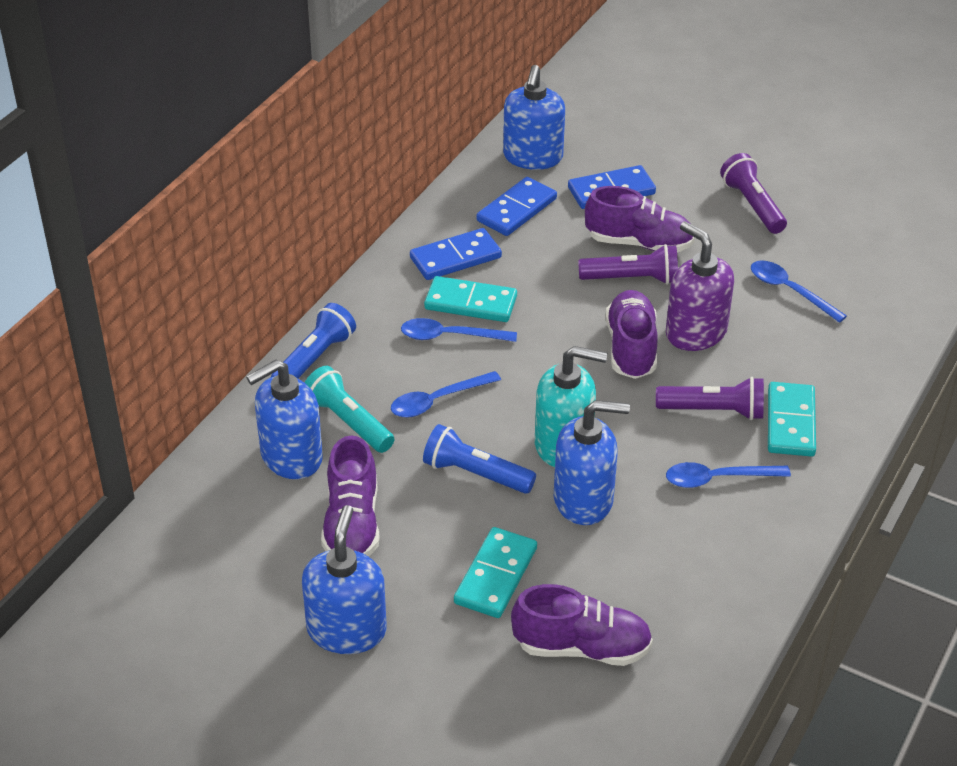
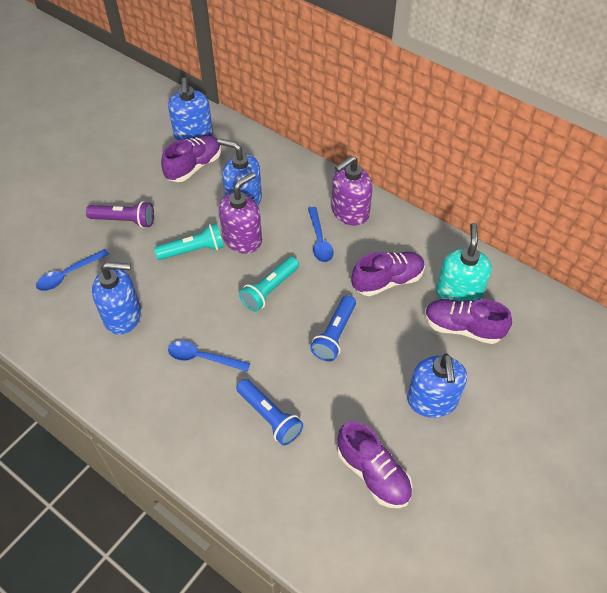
blue domino: 3 -> 0
blue spoon: 4 -> 3
purple flashlight: 3 -> 1
purple soap dispenser: 1 -> 2
turquoise domino: 3 -> 0
turquoise flashlight: 1 -> 2

